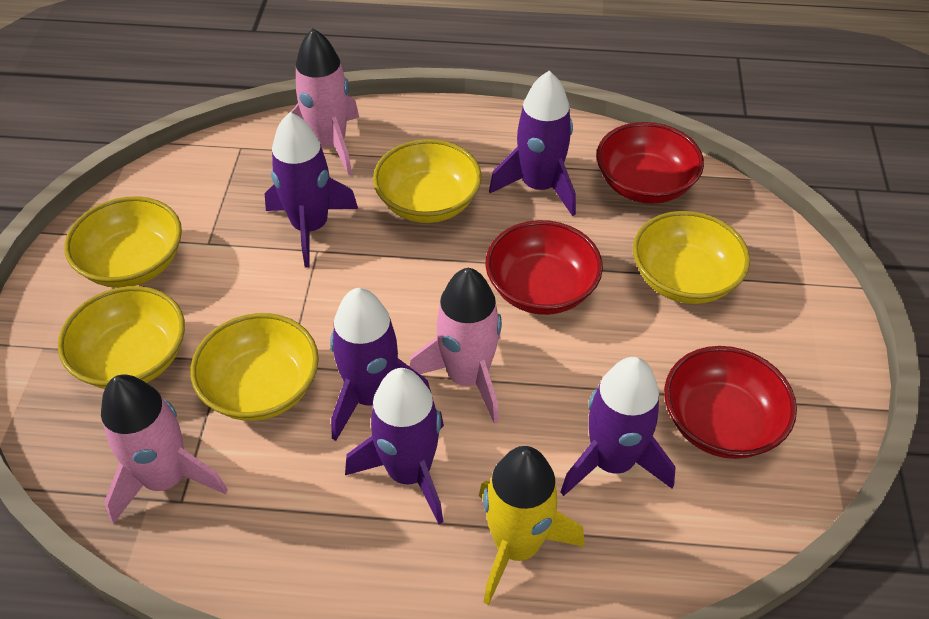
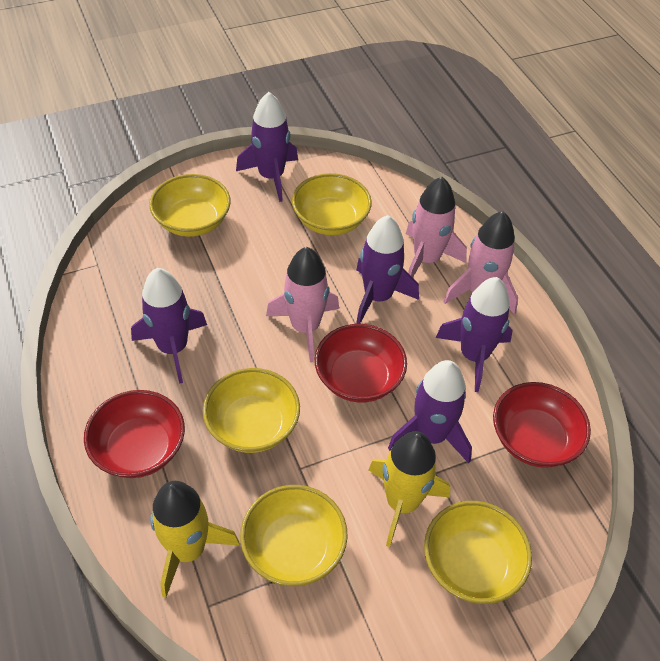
yellow rocket: 1 -> 2

